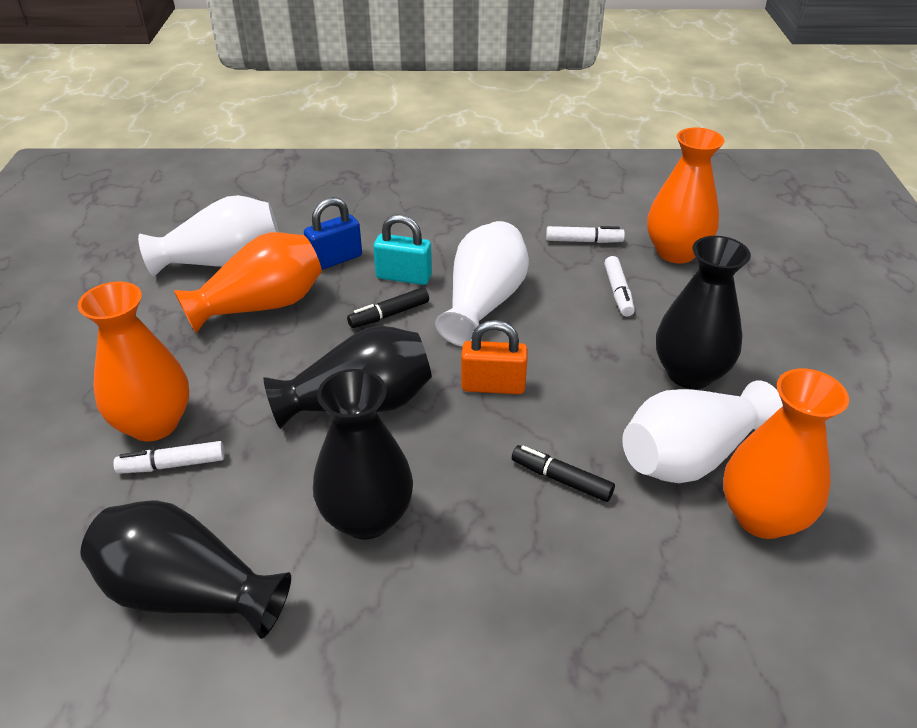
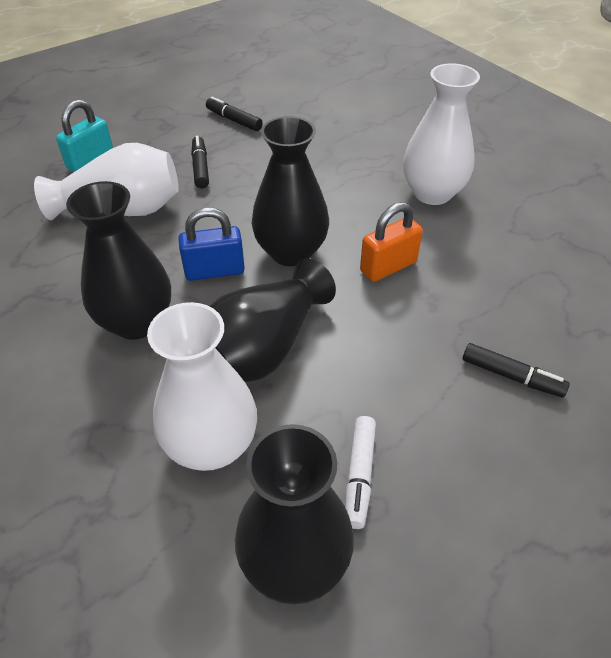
black marker: 2 -> 3
orange vase: 4 -> 0
white marker: 3 -> 1

